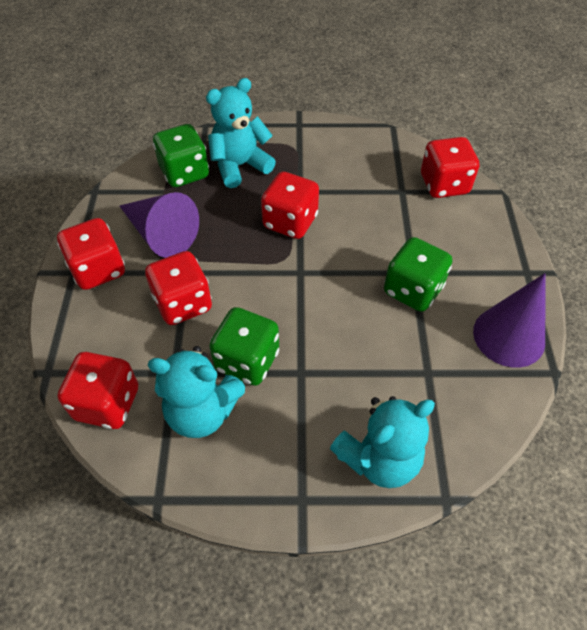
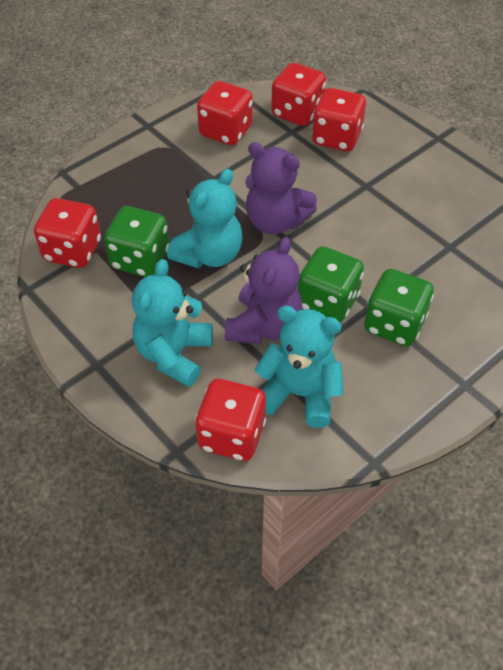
purple cone: 2 -> 0
purple teddy bear: 0 -> 2

